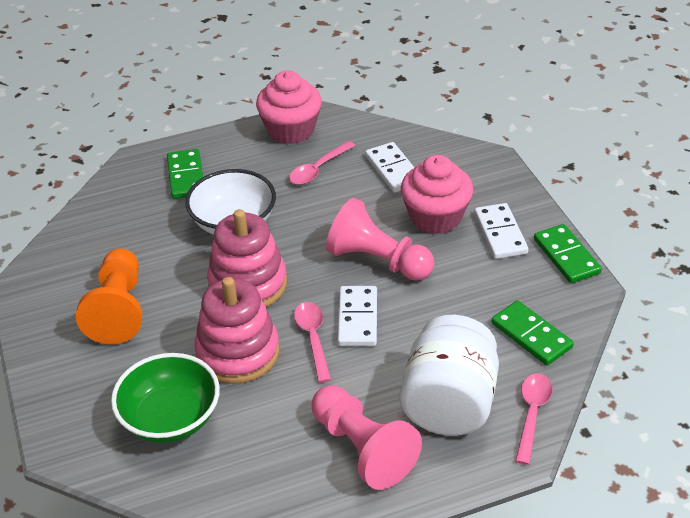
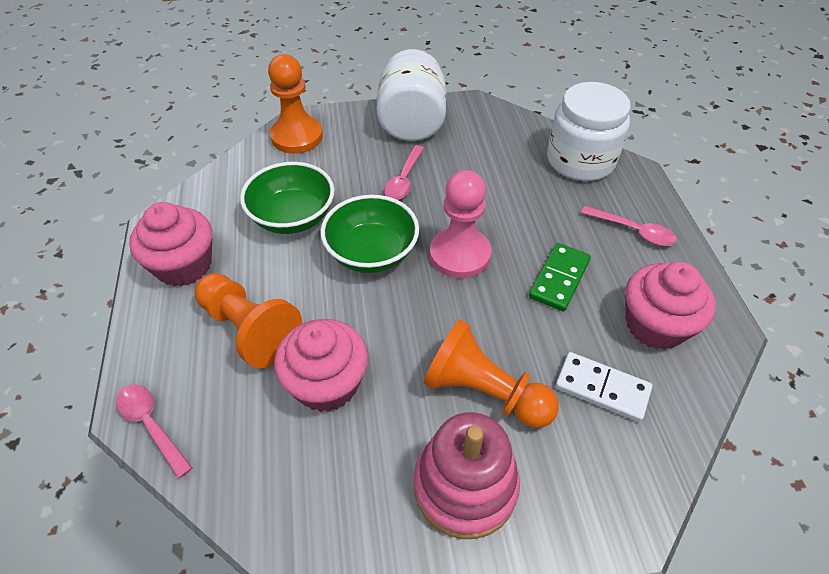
green bowl: 1 -> 2
green domino: 3 -> 1
orange pawn: 1 -> 3
pink cupcake: 2 -> 3
pink pawn: 2 -> 1
pink stacking toy: 2 -> 1
white bowl: 1 -> 0
white domino: 3 -> 1
white jar: 1 -> 2

